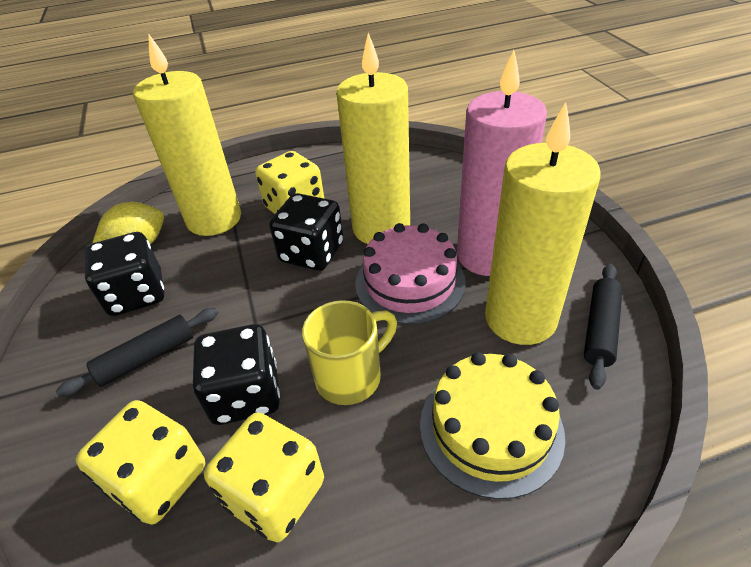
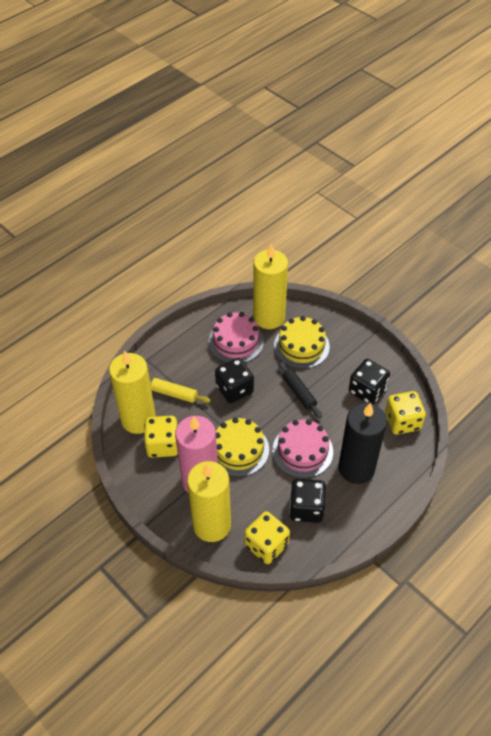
black candle: 0 -> 1
black rolling pin: 2 -> 1
pink cake: 1 -> 2
yellow cake: 1 -> 2
yellow lemon: 1 -> 0
yellow mug: 1 -> 0
yellow rolling pin: 0 -> 1

